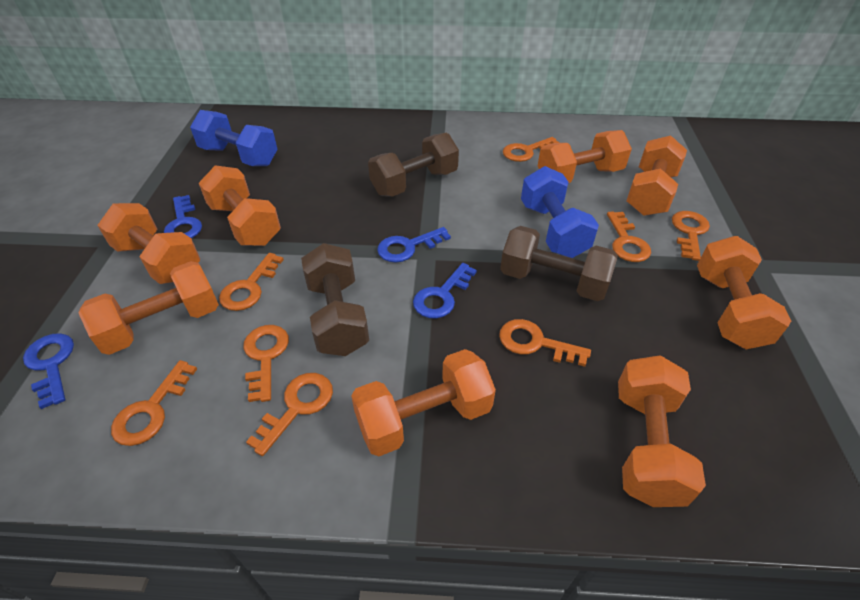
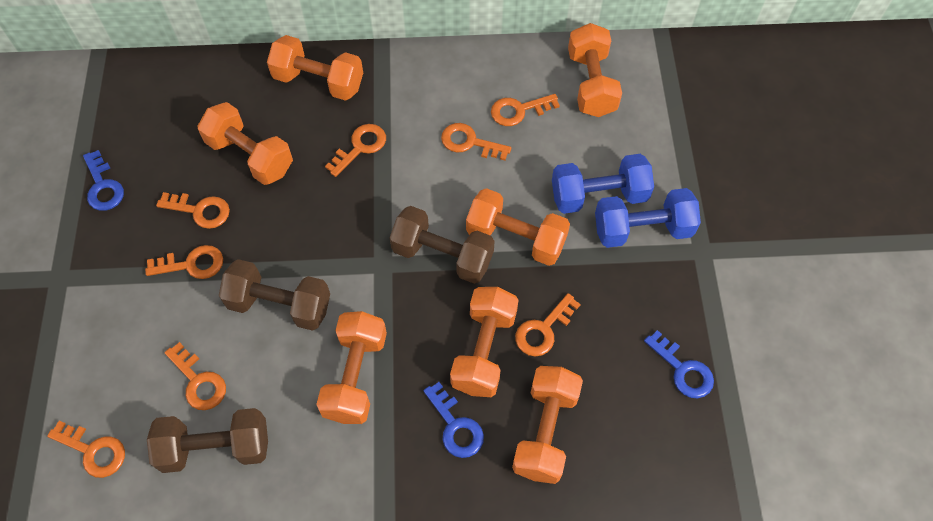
blue key: 4 -> 3
orange dumbbell: 8 -> 7

